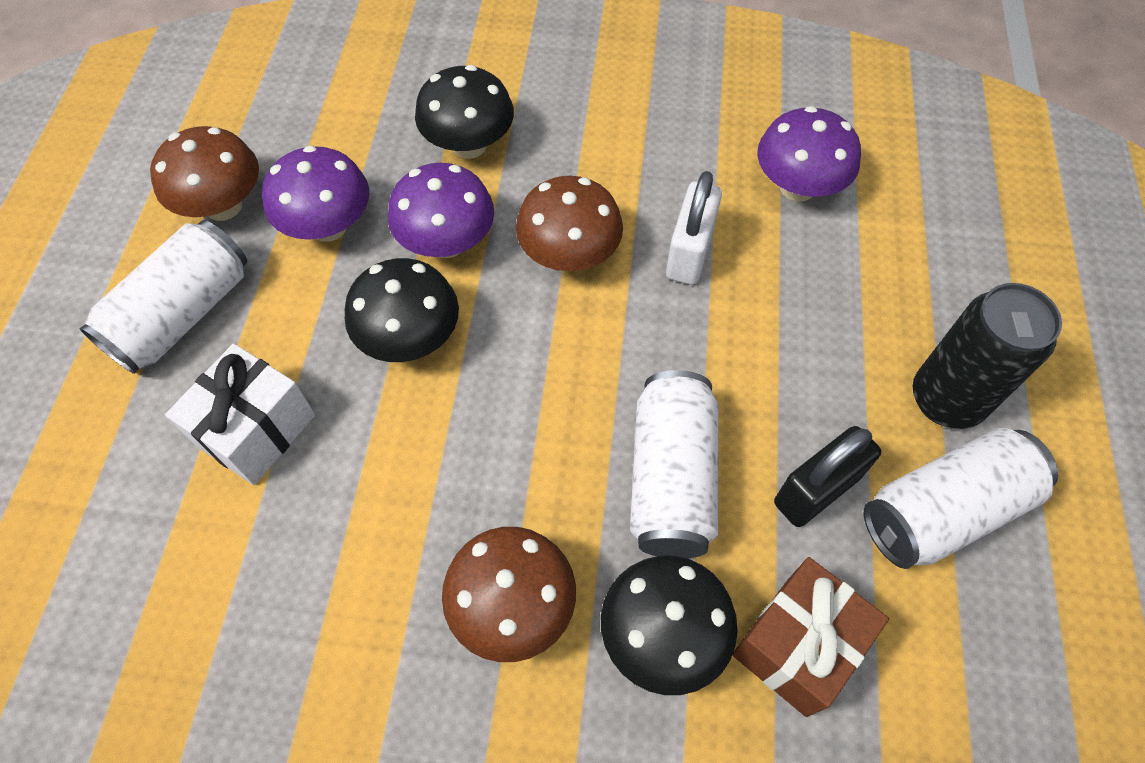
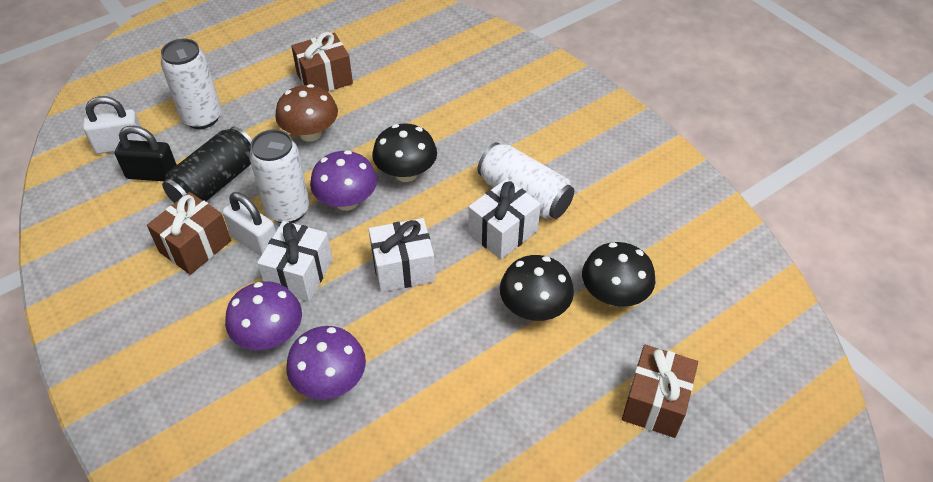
brown gift: 1 -> 3
brown mushroom: 3 -> 1
white gift: 1 -> 3
white padlock: 1 -> 2

